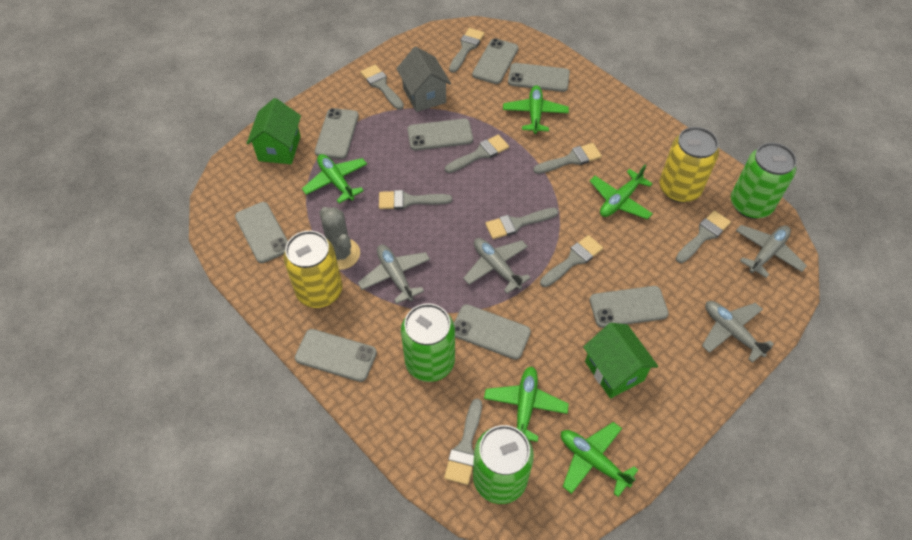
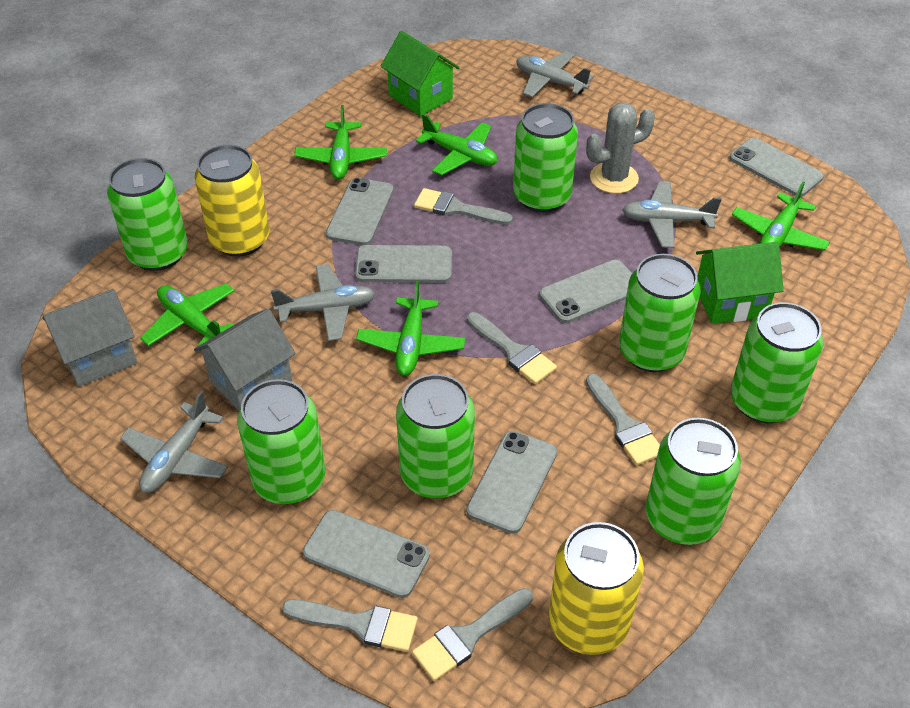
green can: 3 -> 7
grey brush: 9 -> 5
grey house: 1 -> 2
grey phone: 8 -> 6

